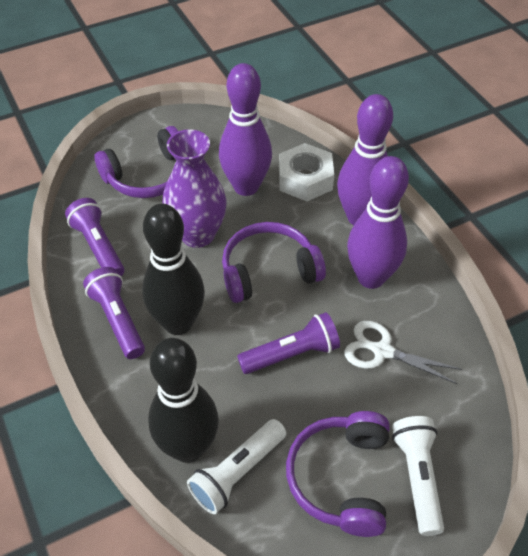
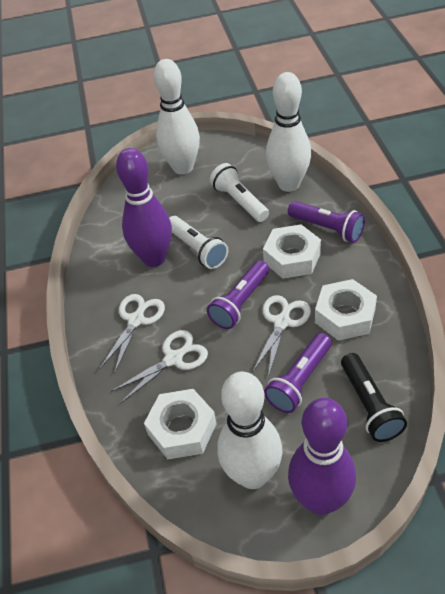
black bowling pin: 2 -> 0
black flashlight: 0 -> 1
purple bowling pin: 3 -> 2
purple headphones: 3 -> 0
purple vase: 1 -> 0
white bowling pin: 0 -> 3
white nut: 1 -> 3
white scissors: 1 -> 3

